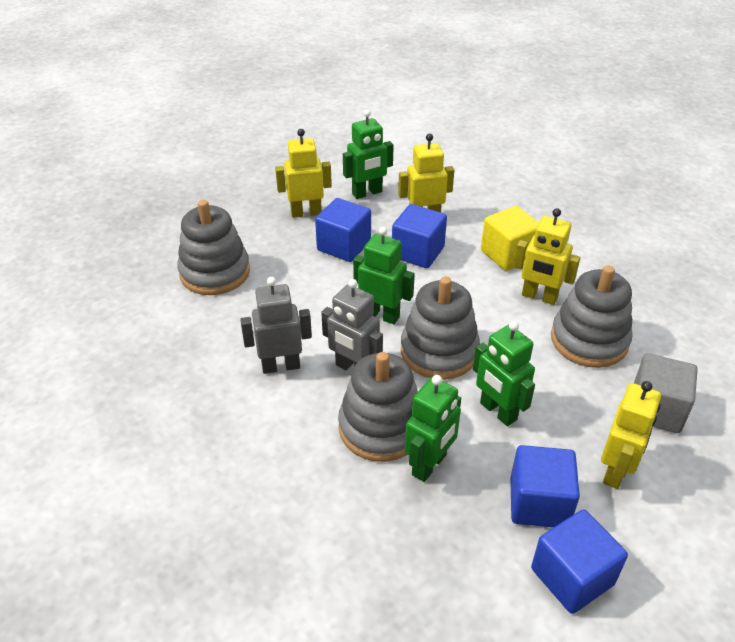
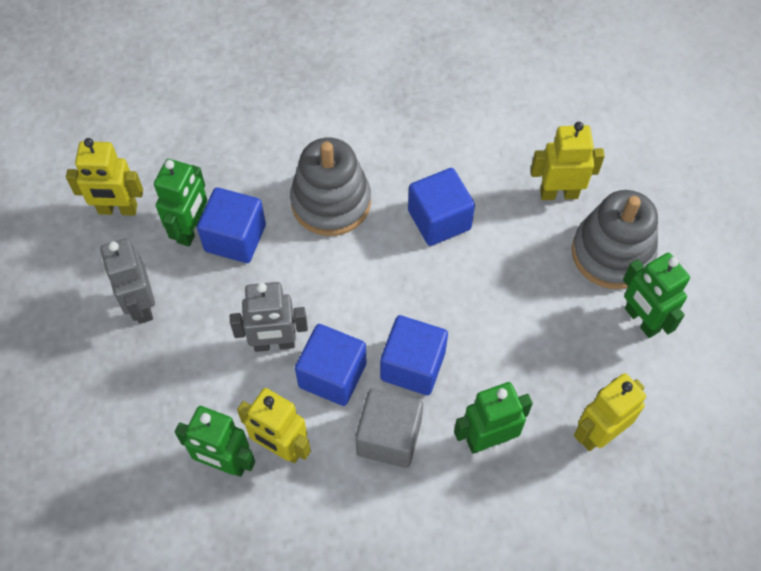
grey stacking toy: 4 -> 2
yellow cube: 1 -> 0

